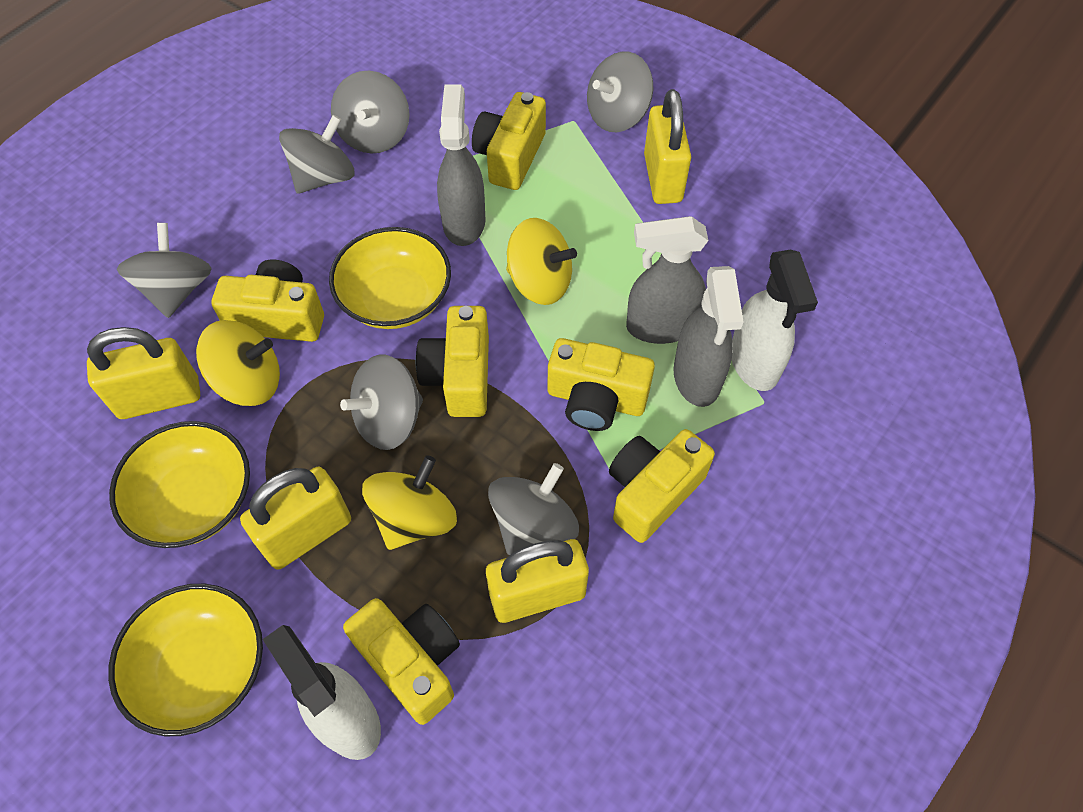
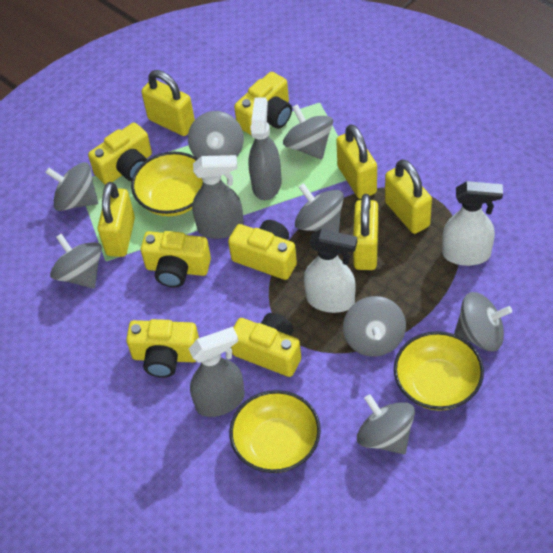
grey spinning top: 6 -> 8
yellow padlock: 4 -> 5
yellow spinning top: 3 -> 0

